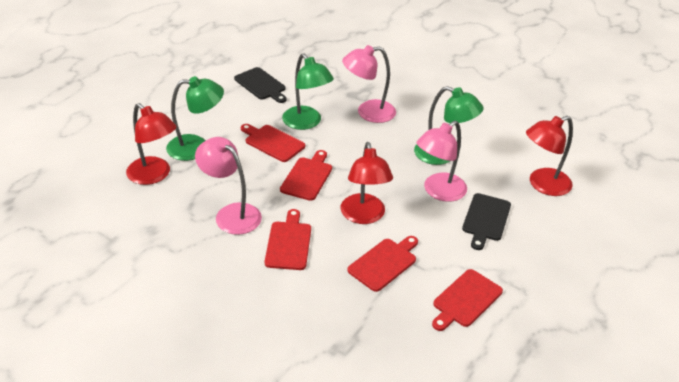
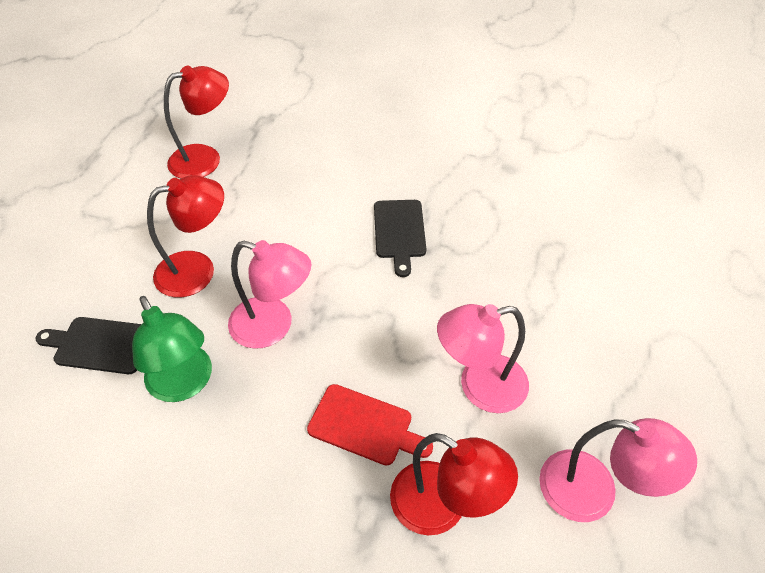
green lamp: 3 -> 1
red cutting board: 5 -> 1

